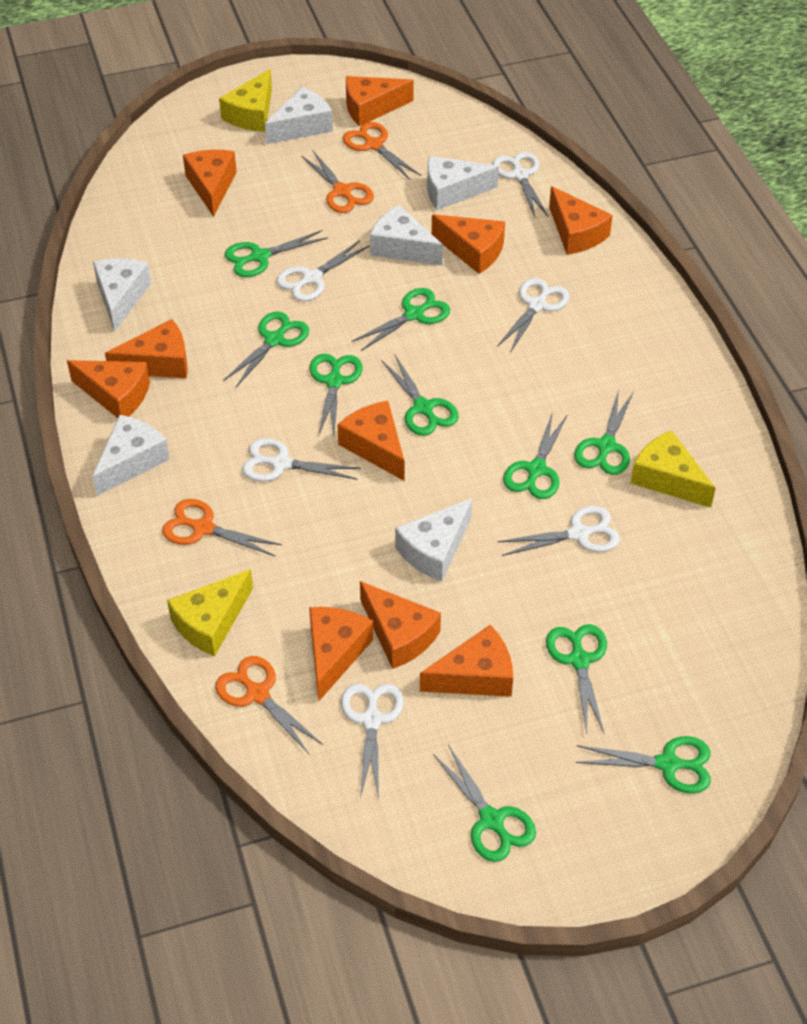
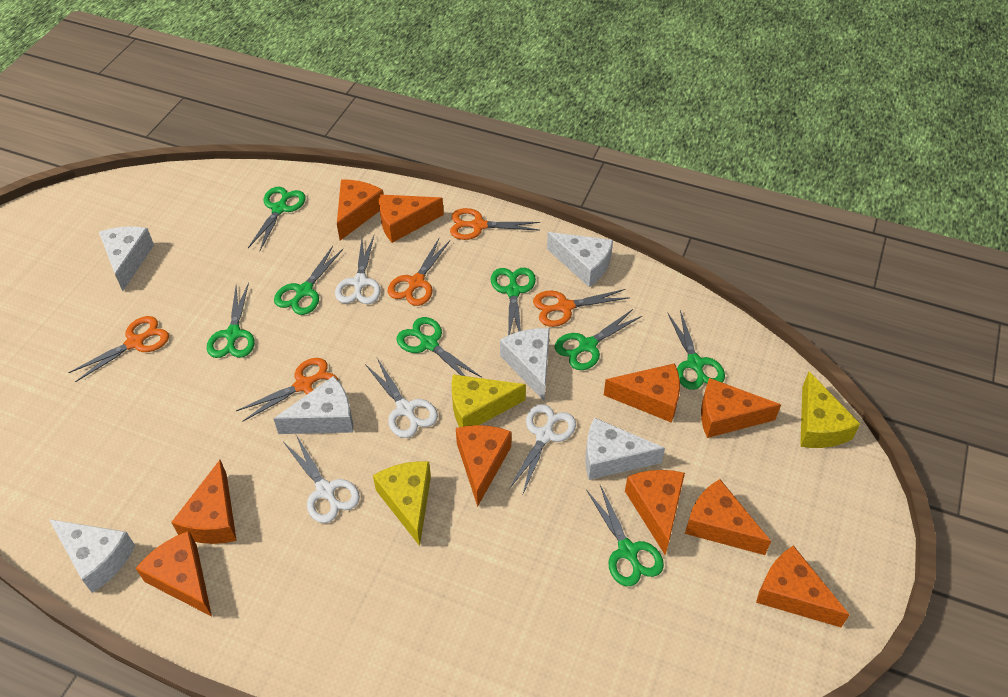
green scissors: 10 -> 8
orange scissors: 4 -> 5
white scissors: 6 -> 4

